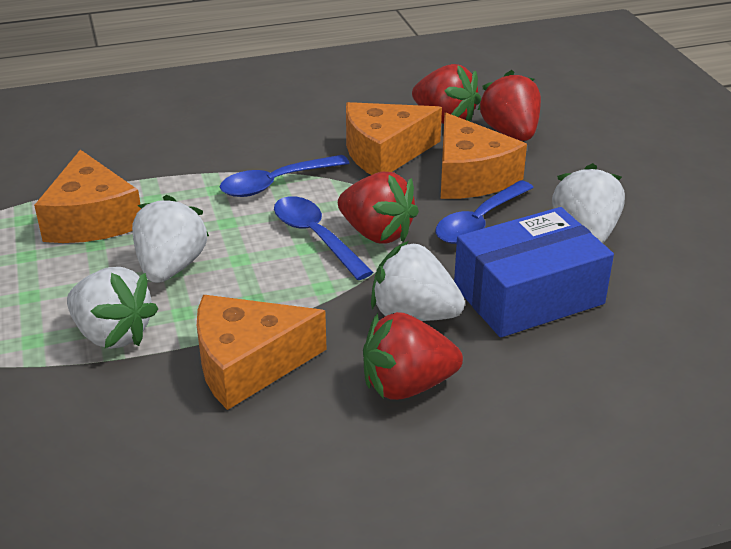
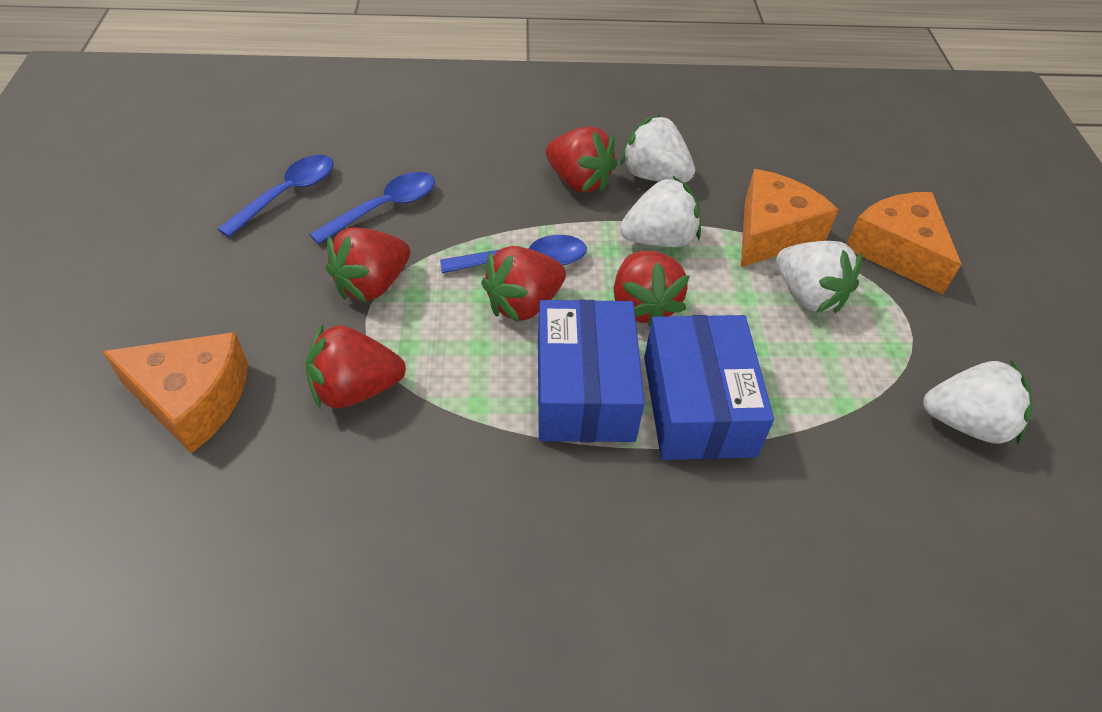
blue box: 1 -> 2
orange cheese: 4 -> 3
red strawberry: 4 -> 5

